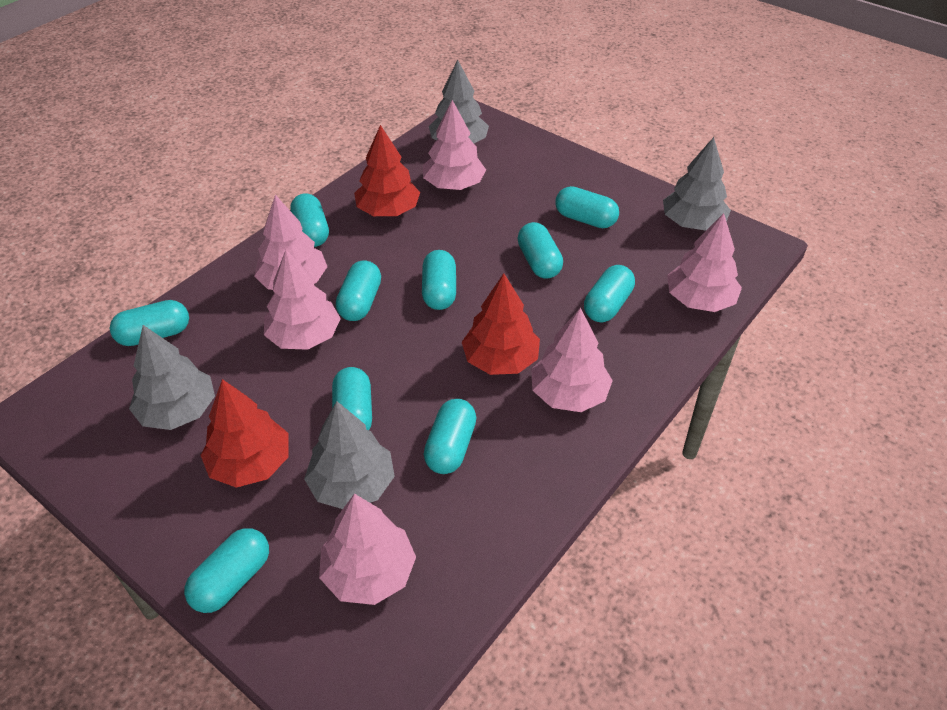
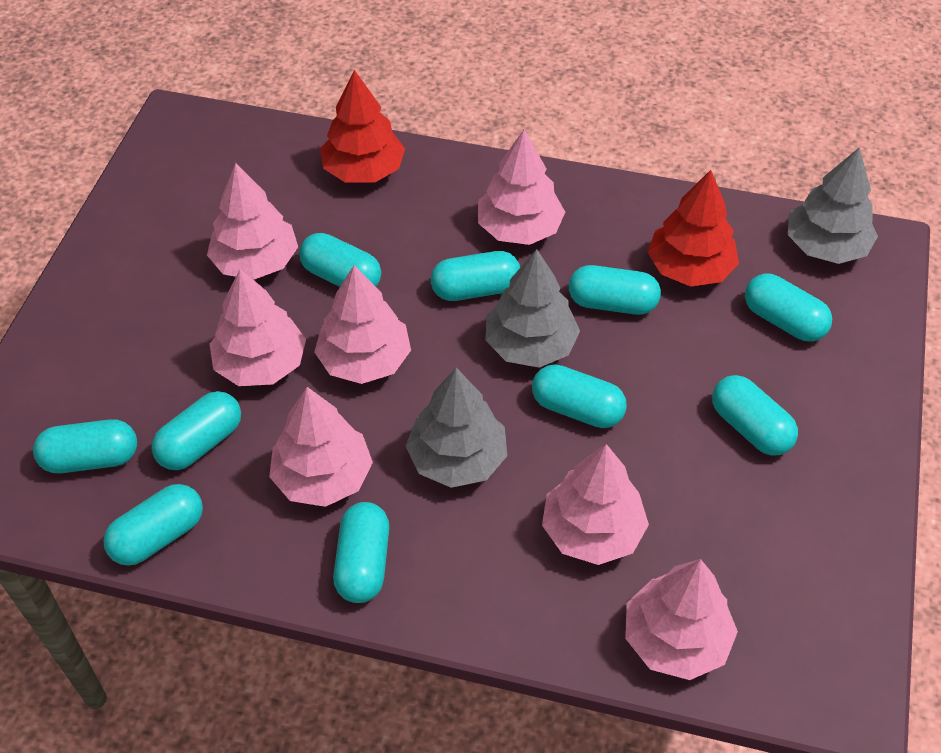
grey tree: 4 -> 3
pink tree: 6 -> 7
red tree: 3 -> 2

